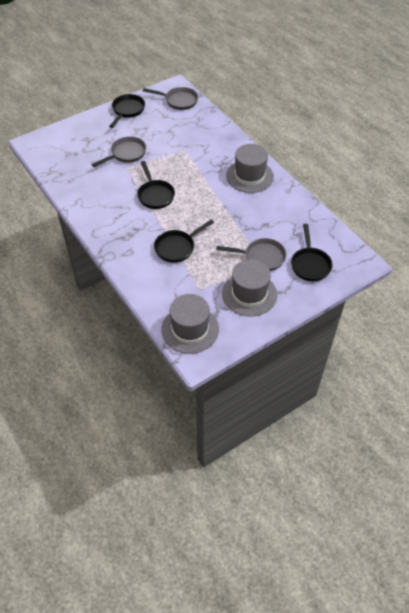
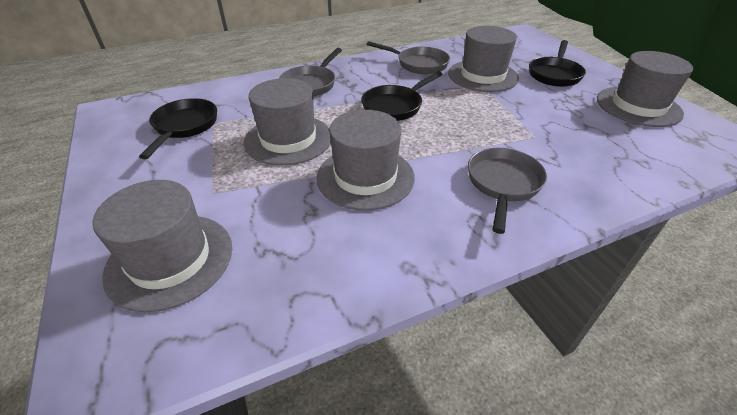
black pan: 4 -> 3
grey hat: 3 -> 5

